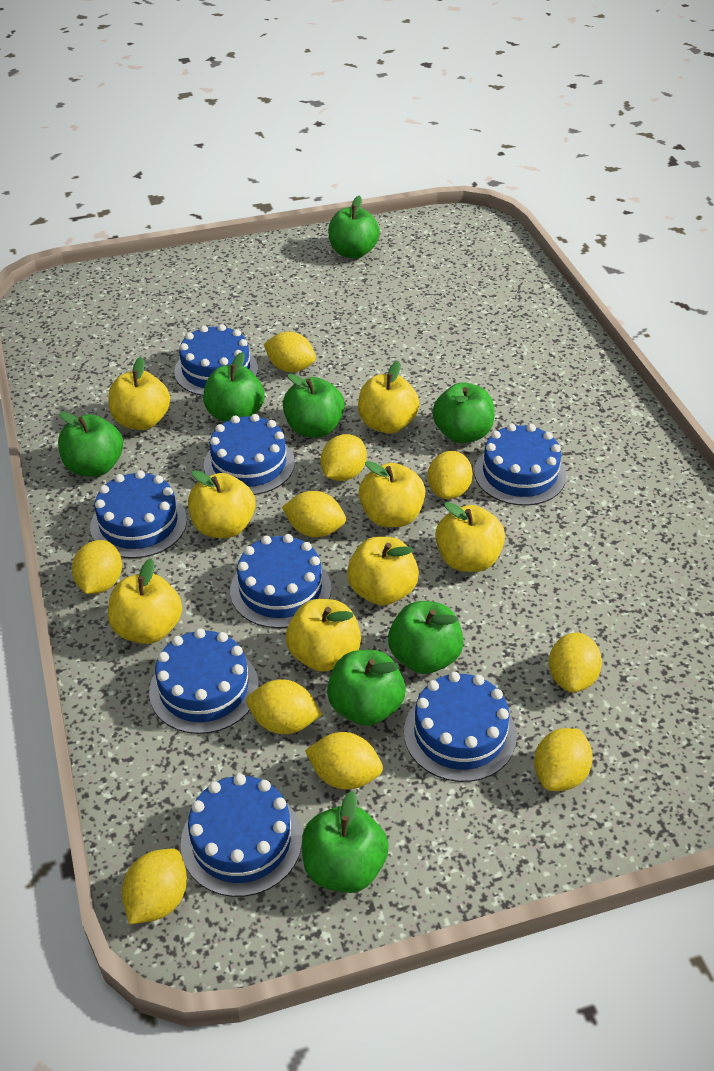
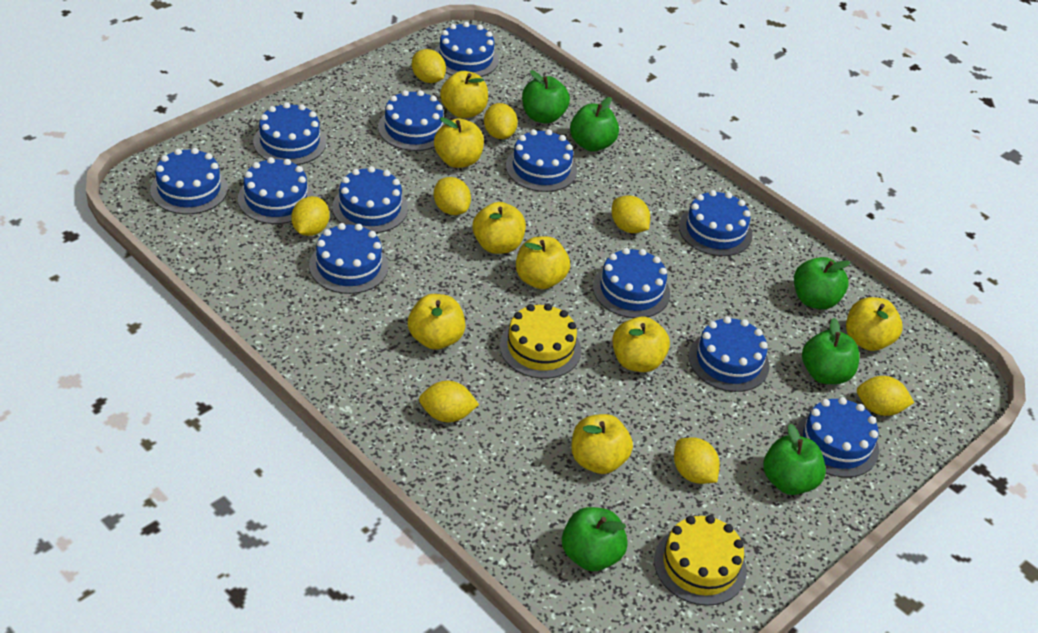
blue cake: 8 -> 12
green apple: 8 -> 6
yellow cake: 0 -> 2
yellow lemon: 10 -> 8

